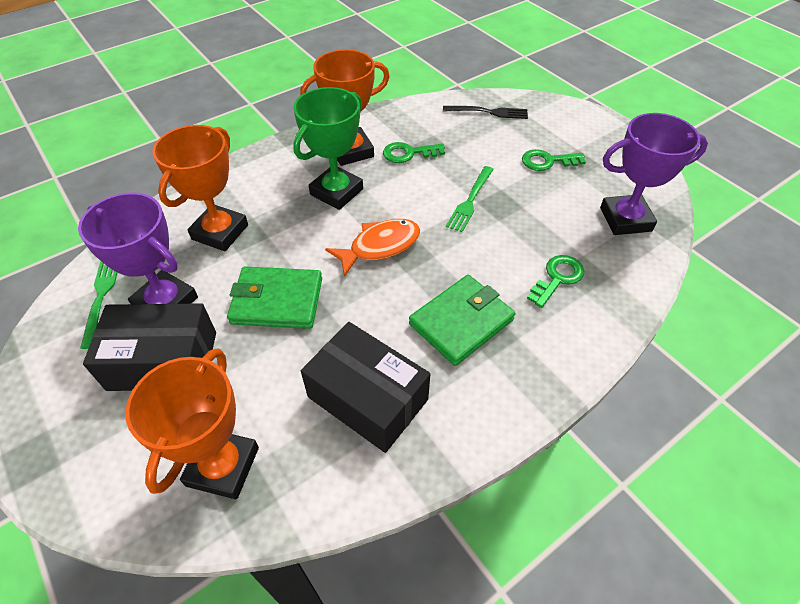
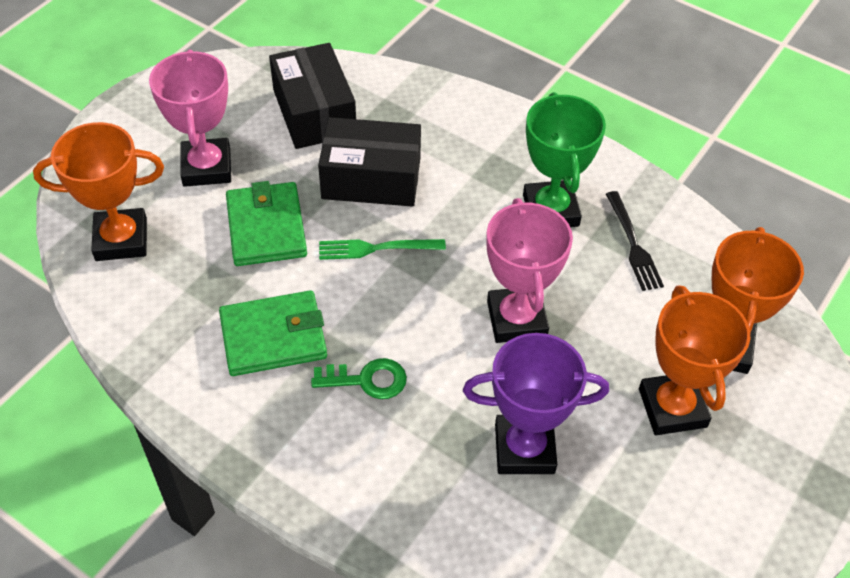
green fork: 2 -> 1
green key: 3 -> 1
orange fish: 1 -> 0
pink trophy: 0 -> 2
purple trophy: 2 -> 1

